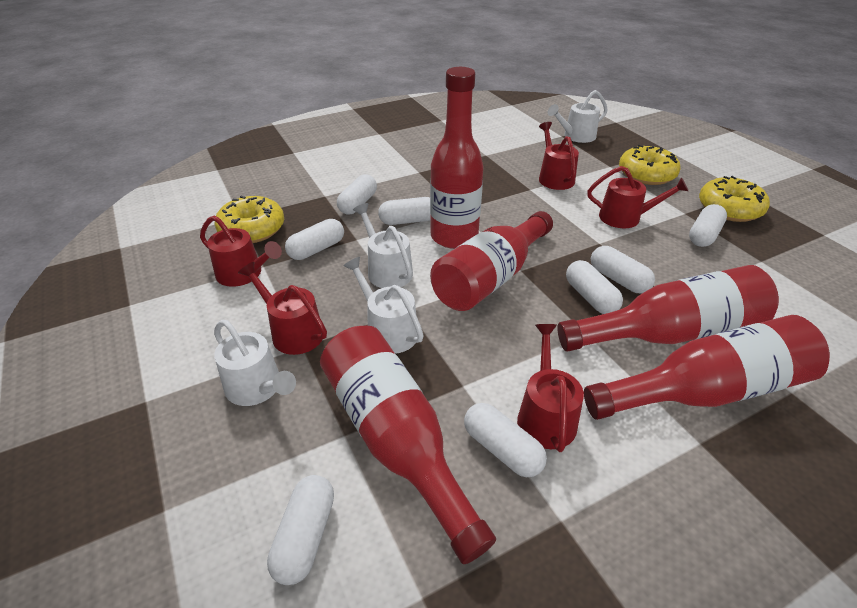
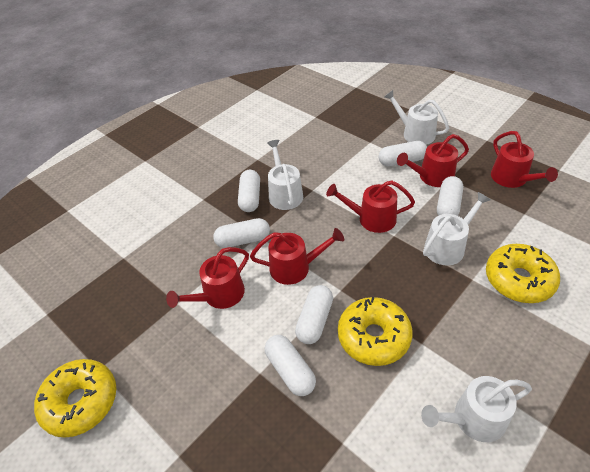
red bottle: 5 -> 0
white capsule: 8 -> 6

